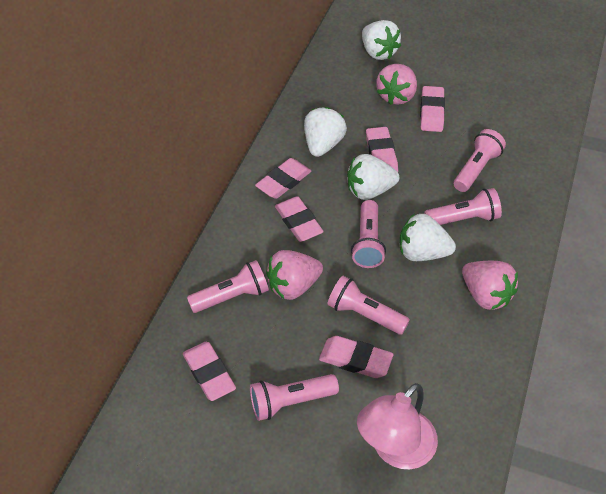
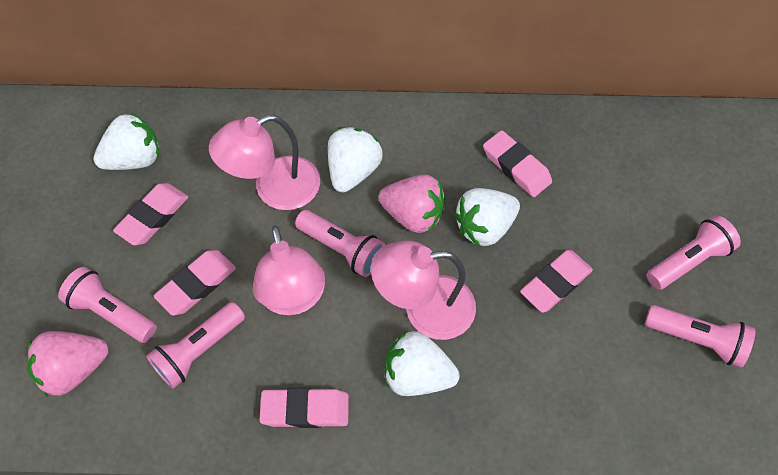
pink eraser: 6 -> 5
pink flashlight: 6 -> 5
pink lamp: 1 -> 3
pink strawberry: 3 -> 2

